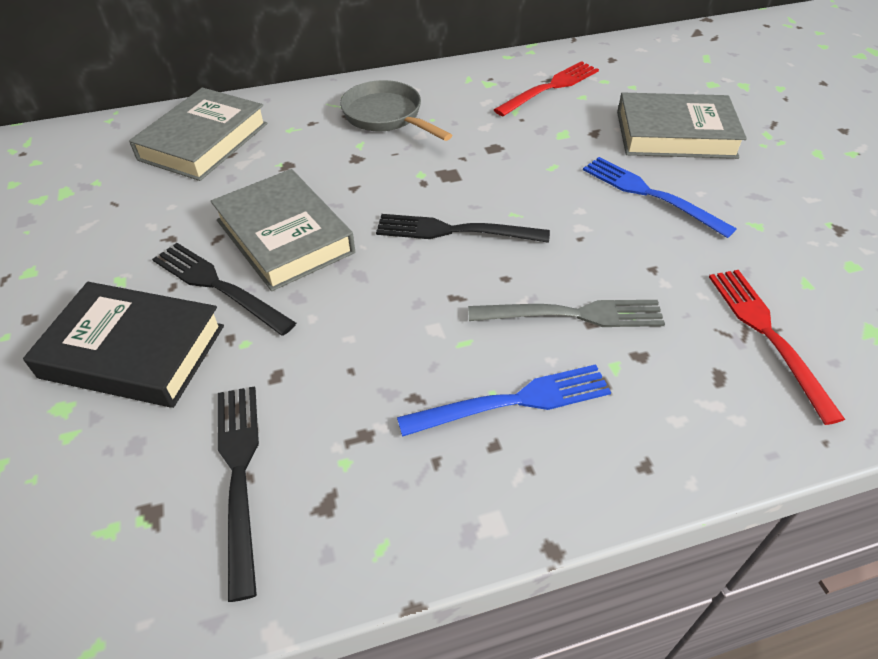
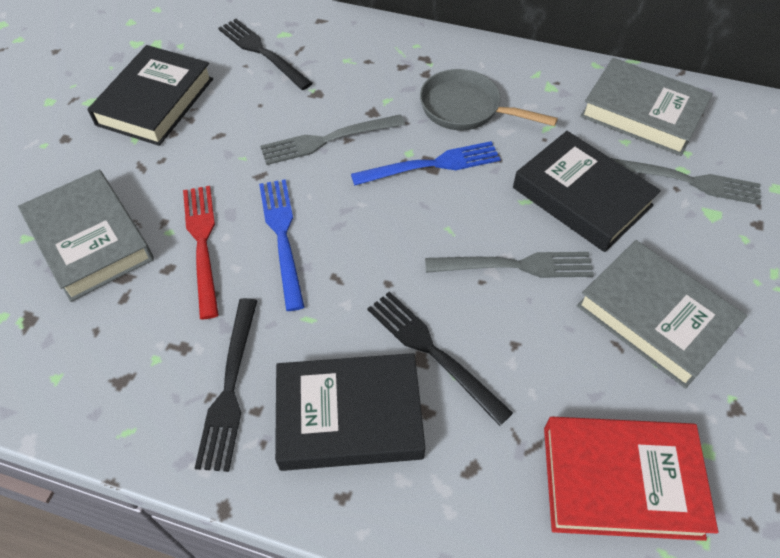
black book: 1 -> 3
grey fork: 1 -> 3
red book: 0 -> 1
red fork: 2 -> 1

